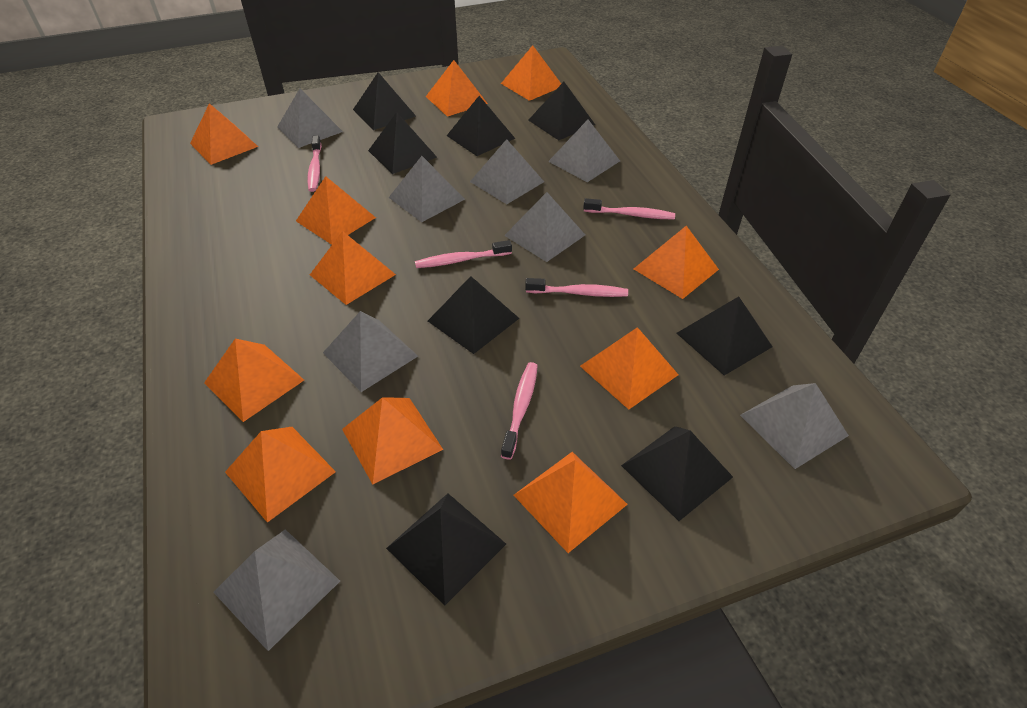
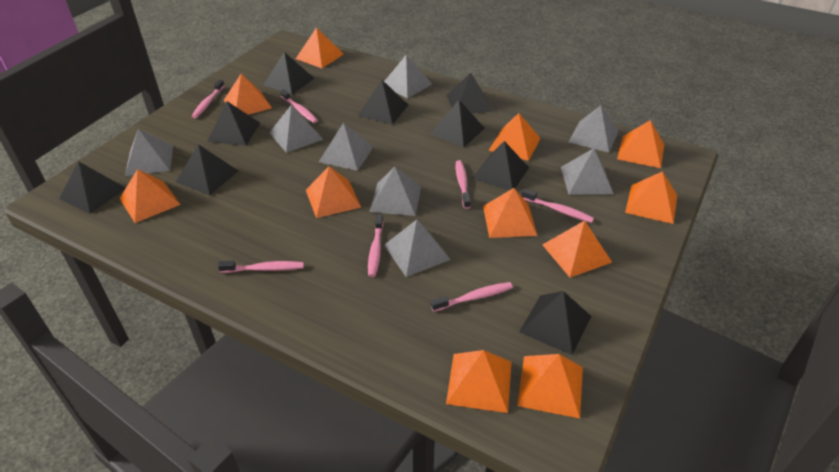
black pyramid: 8 -> 9
pink toothbrush: 5 -> 7

